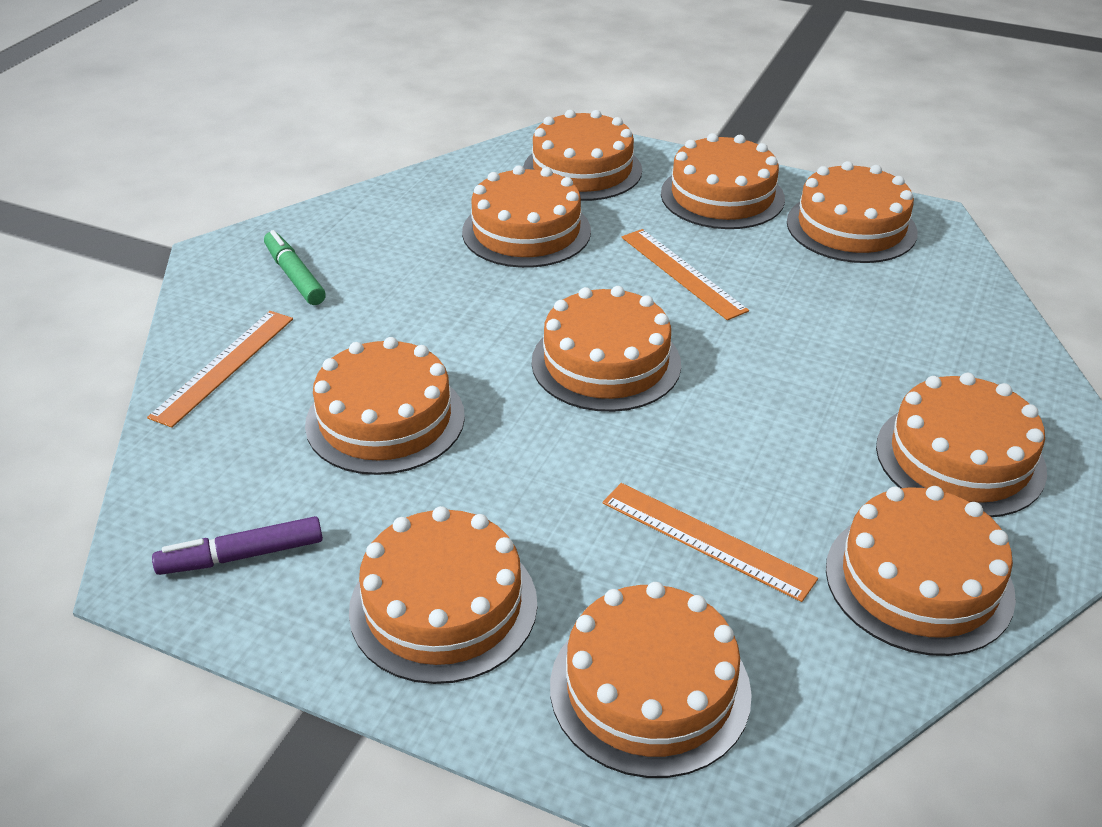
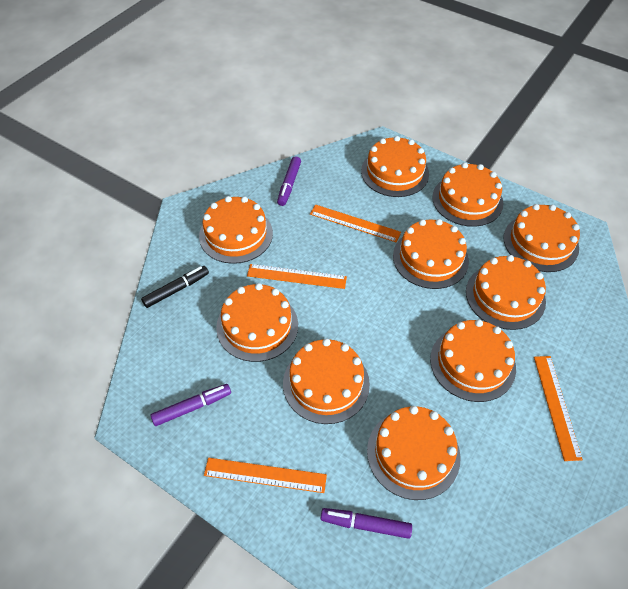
black marker: 0 -> 1
green marker: 1 -> 0
orange ruler: 3 -> 4
purple marker: 1 -> 3

